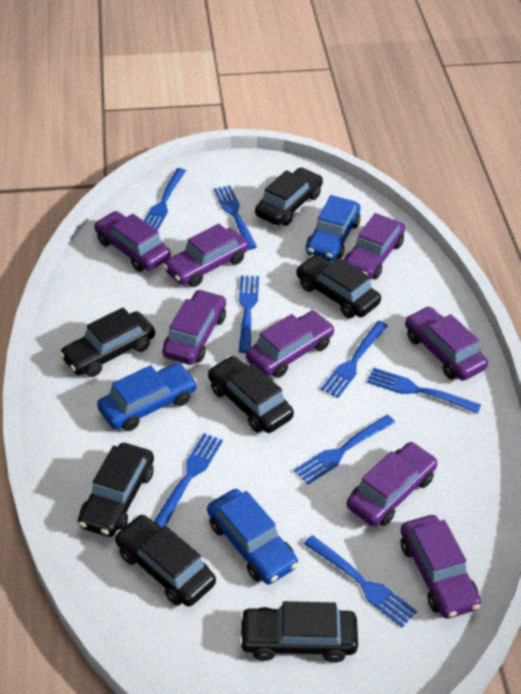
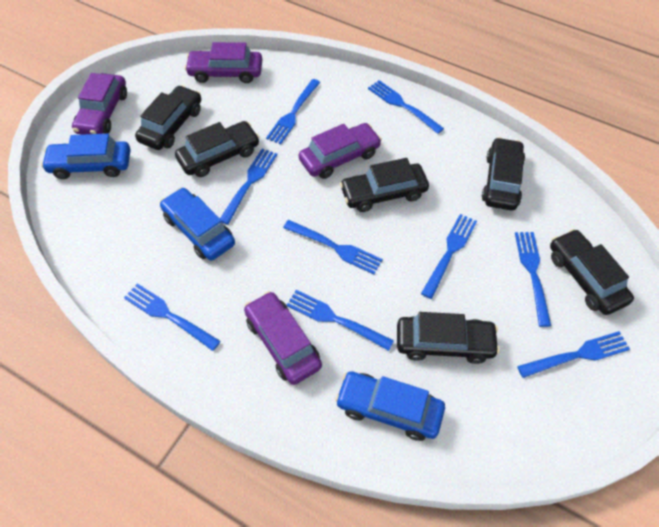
black car: 7 -> 6
blue fork: 8 -> 9
purple car: 8 -> 4

